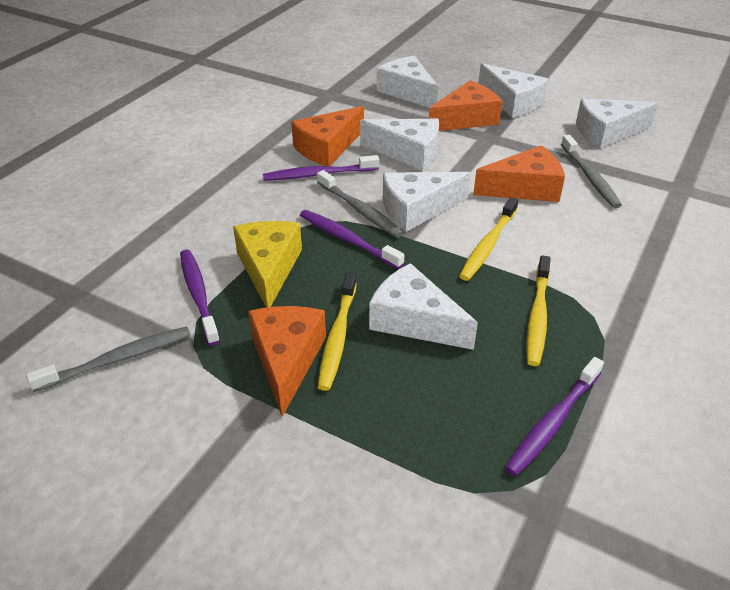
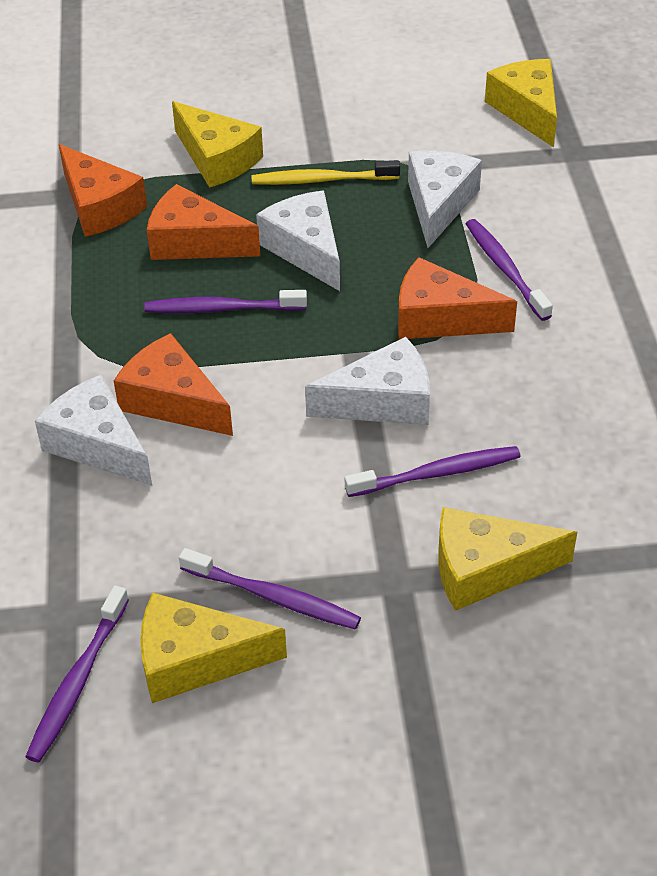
grey toothbrush: 3 -> 0
purple toothbrush: 4 -> 5
white cheese: 6 -> 4
yellow cheese: 1 -> 4
yellow toothbrush: 3 -> 1

